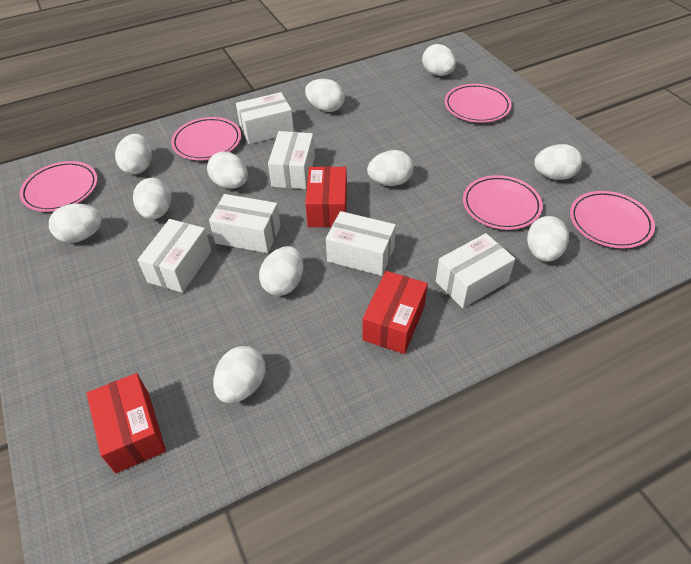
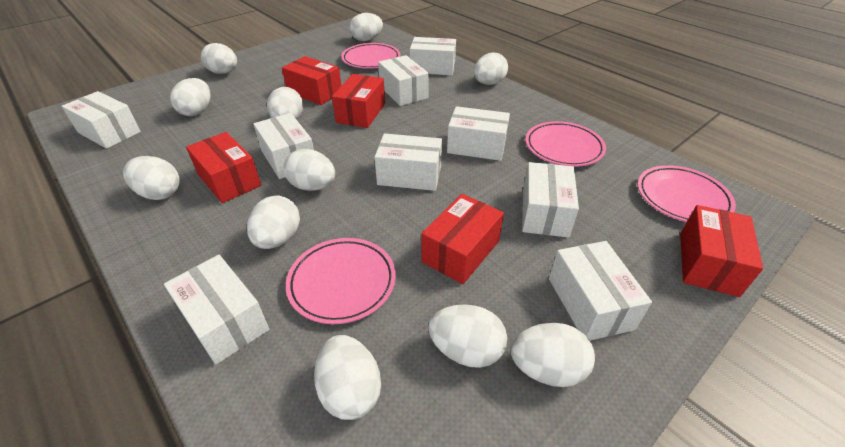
pink plate: 5 -> 4
red box: 3 -> 5
white box: 6 -> 9

